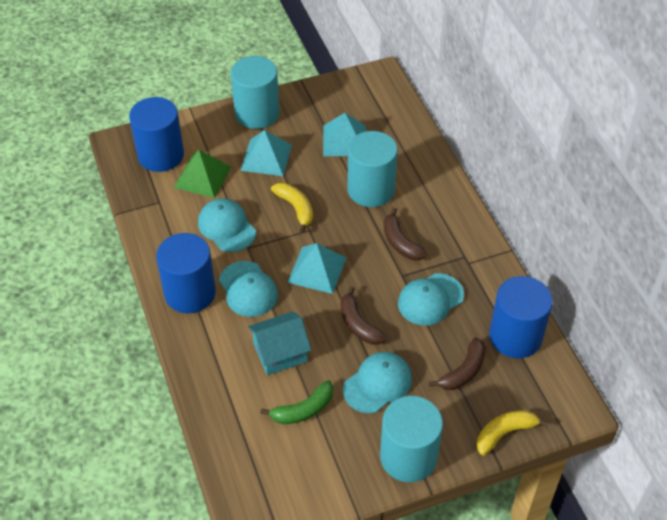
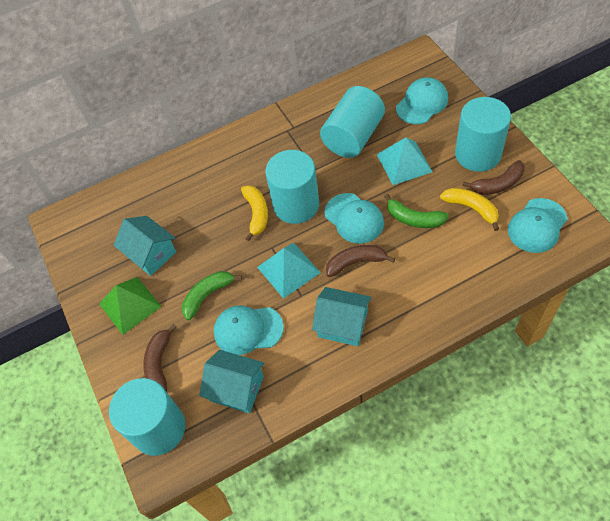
blue cylinder: 3 -> 0
green banana: 1 -> 2
turquoise cylinder: 3 -> 4
turquoise house: 1 -> 3
turquoise pyramid: 3 -> 2

